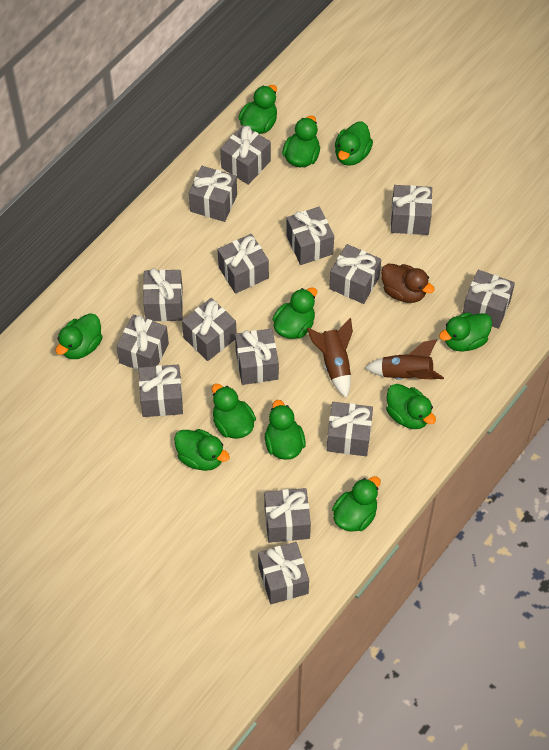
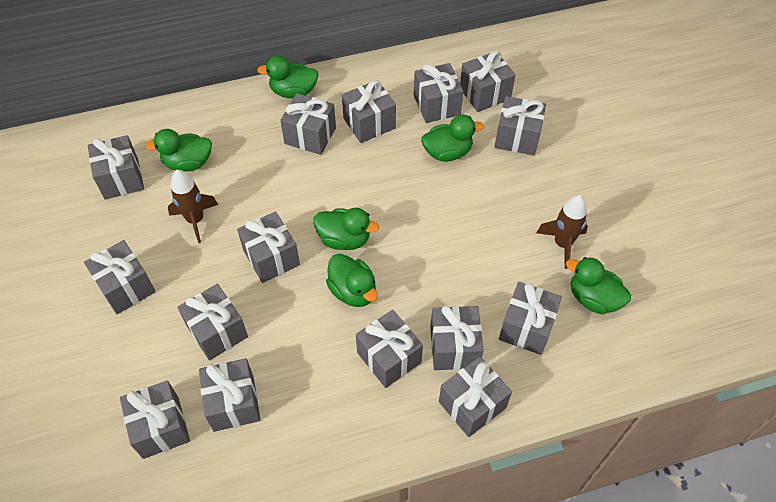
brown duck: 1 -> 0
green duck: 11 -> 6

